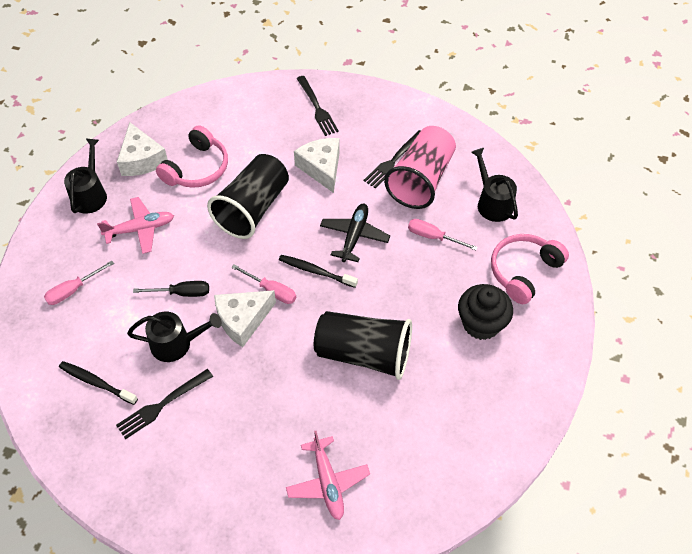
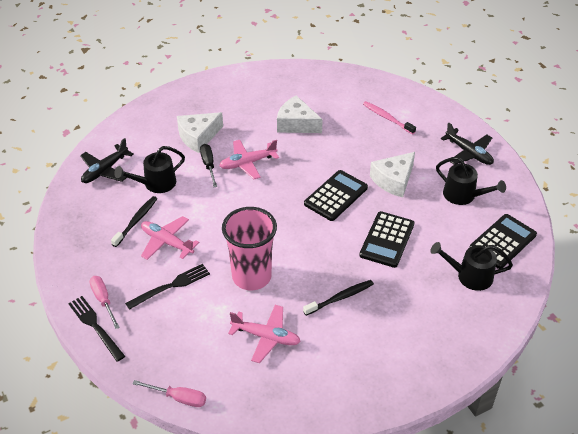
black calculator: 0 -> 3
black cup: 2 -> 0
black cupcake: 1 -> 0
black fork: 3 -> 2
black plane: 1 -> 2
pink headphones: 2 -> 0
pink plane: 2 -> 3
pink screwdriver: 3 -> 2
pink toothbrush: 0 -> 1

